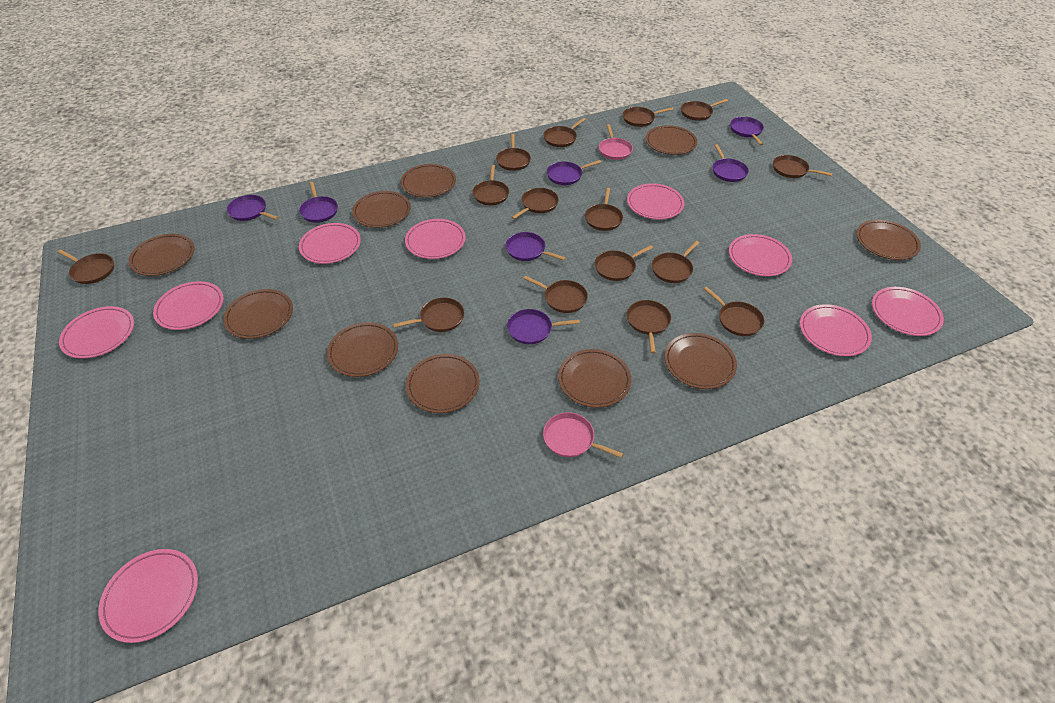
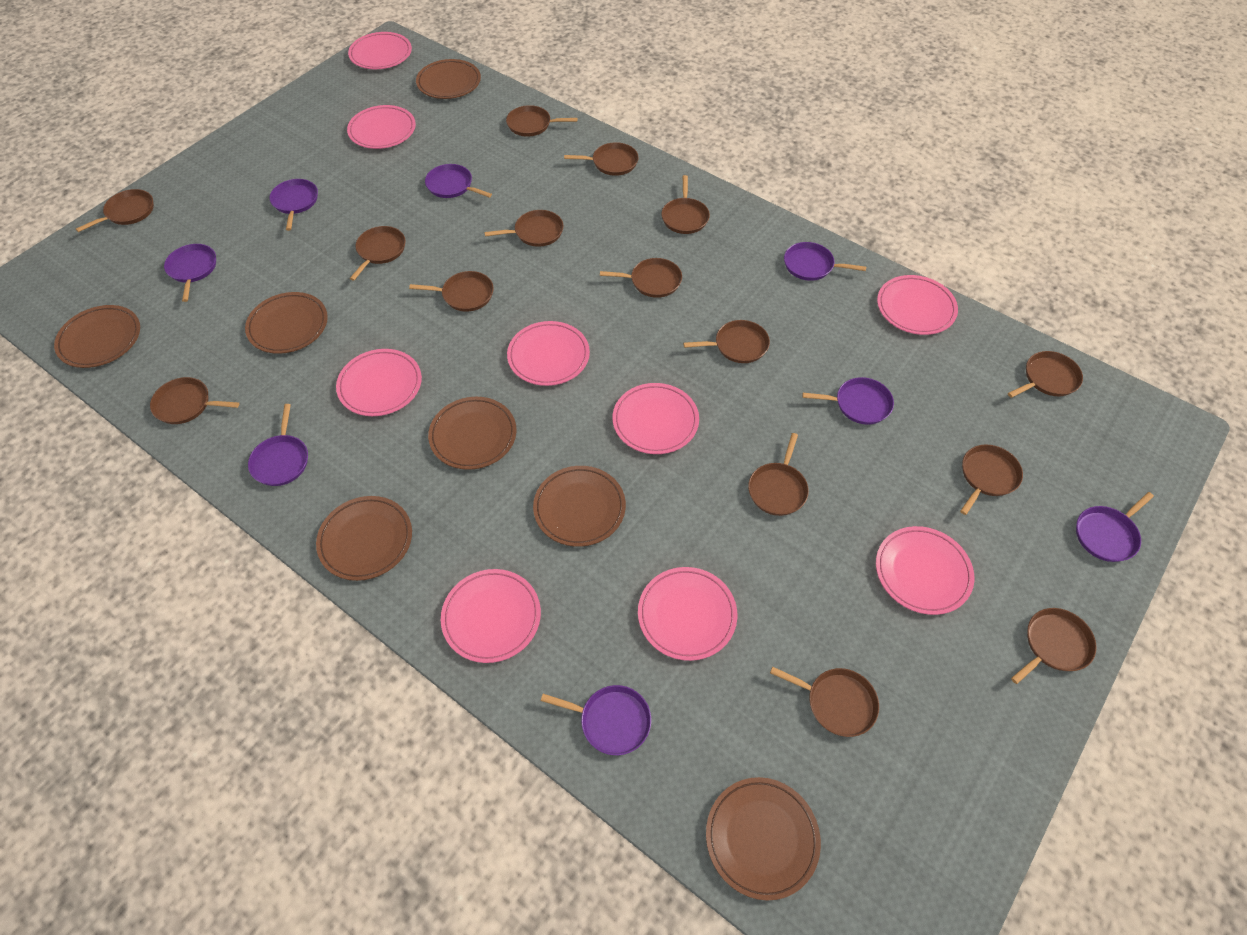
brown plate: 10 -> 7
pink pan: 2 -> 0
purple pan: 7 -> 8

